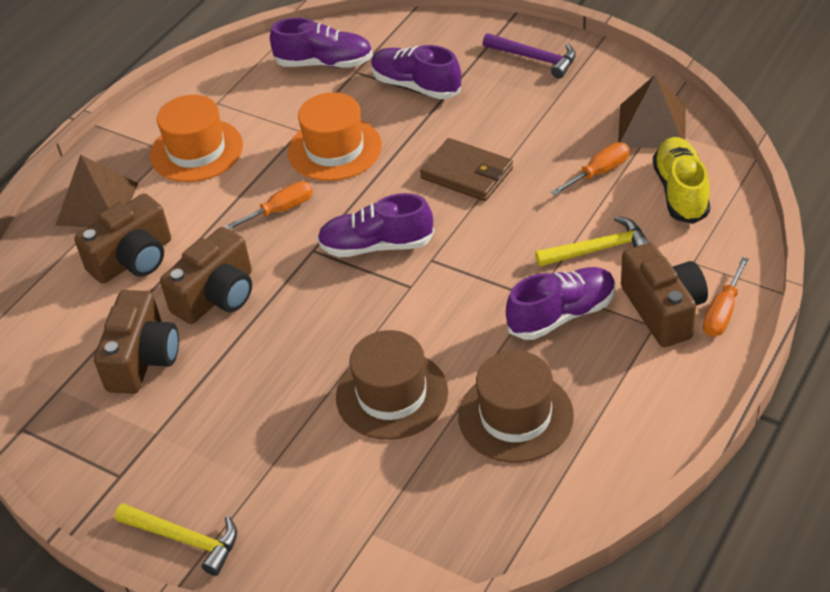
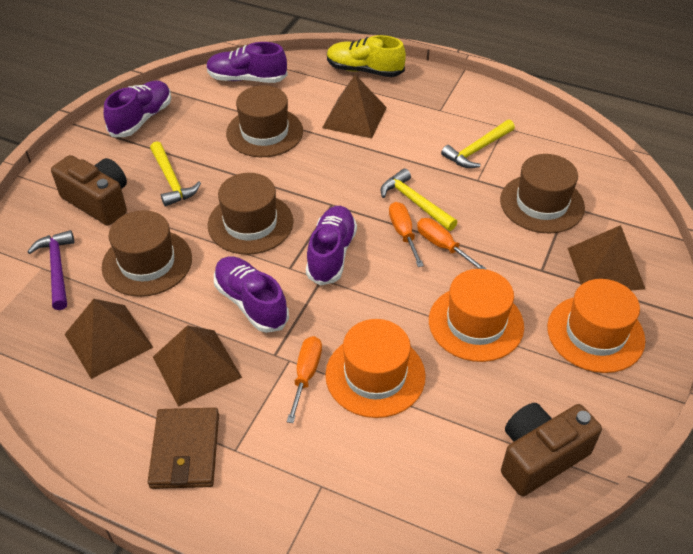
brown camera: 4 -> 2
brown hat: 2 -> 4
brown pyramid: 2 -> 4
orange hat: 2 -> 3
yellow hammer: 2 -> 3

